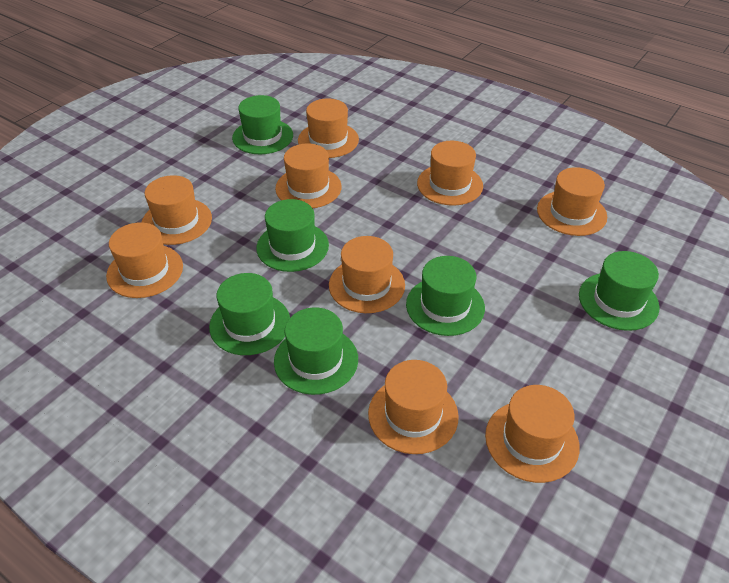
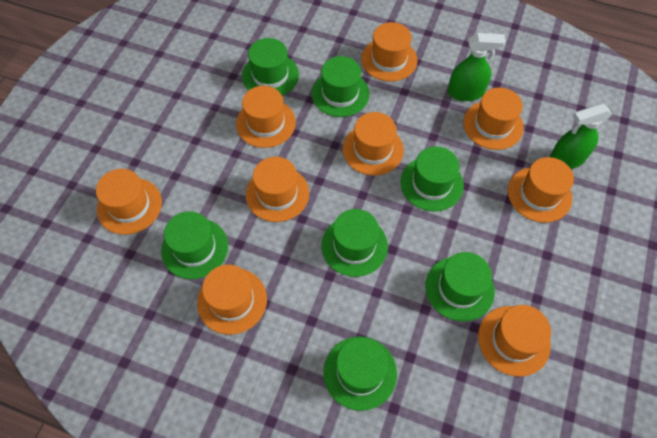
green hat: 6 -> 7
green spray bottle: 0 -> 2

